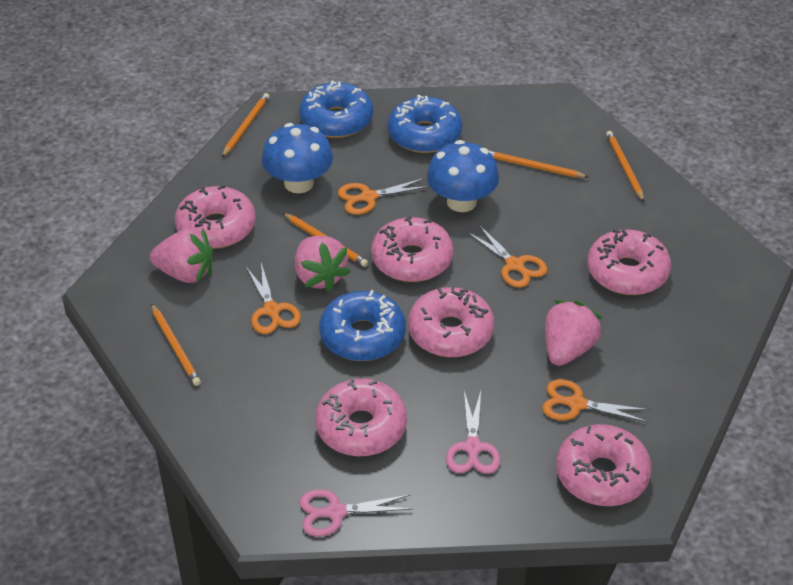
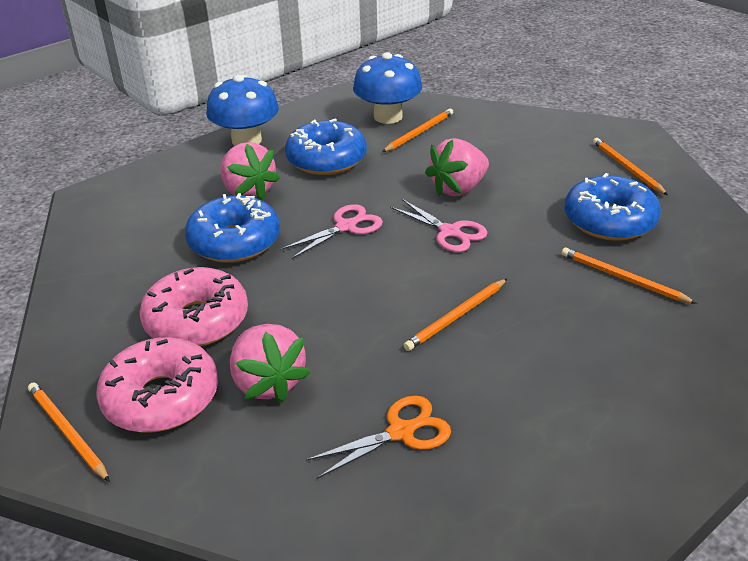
orange scissors: 4 -> 1
pink donut: 6 -> 2

